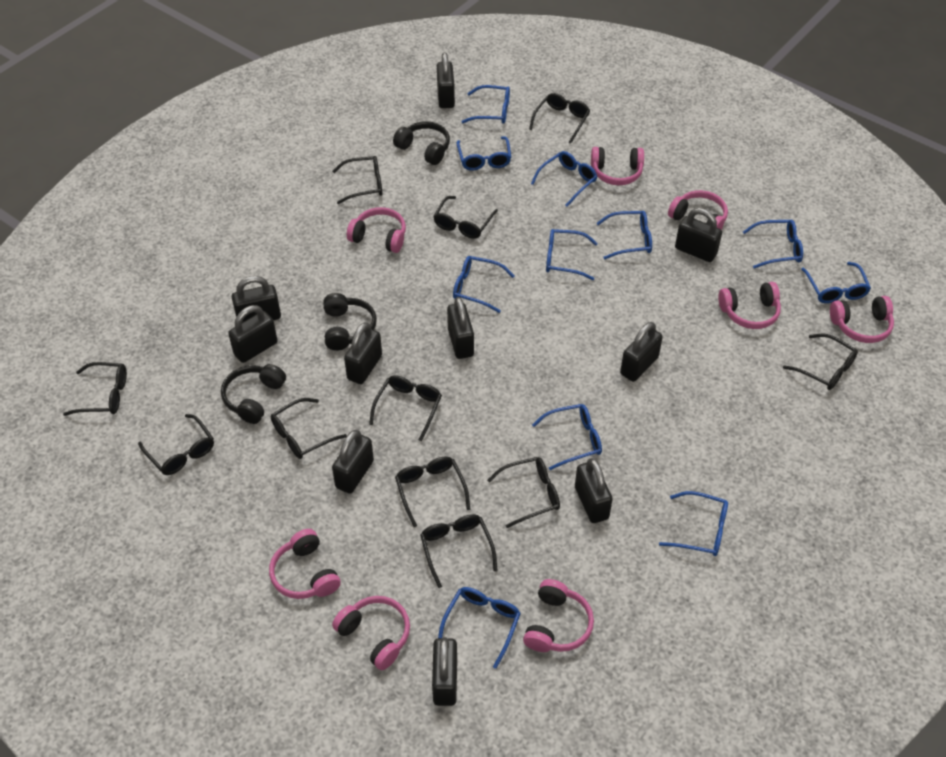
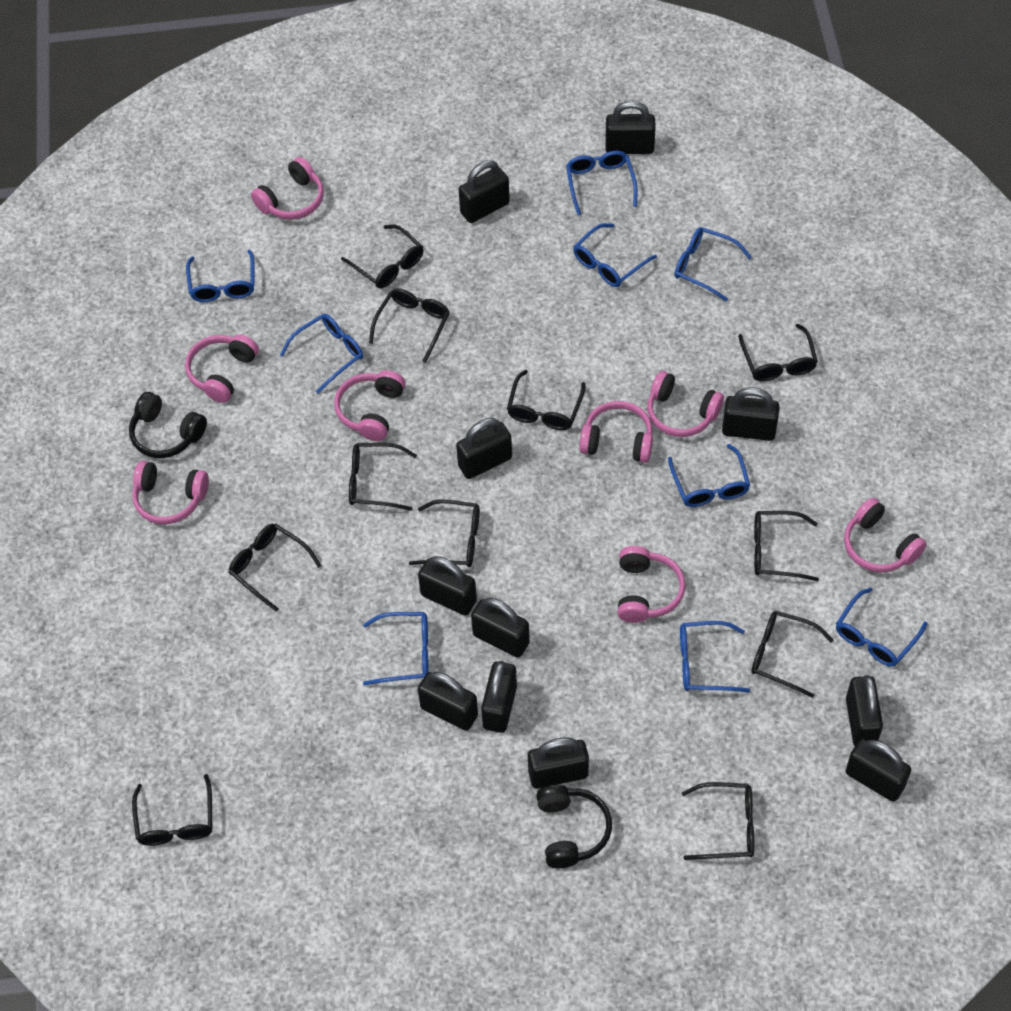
black headphones: 3 -> 2
black padlock: 10 -> 11
blue glasses: 11 -> 9

